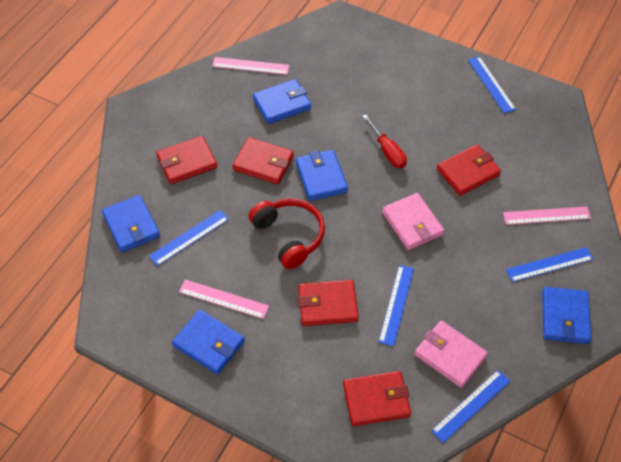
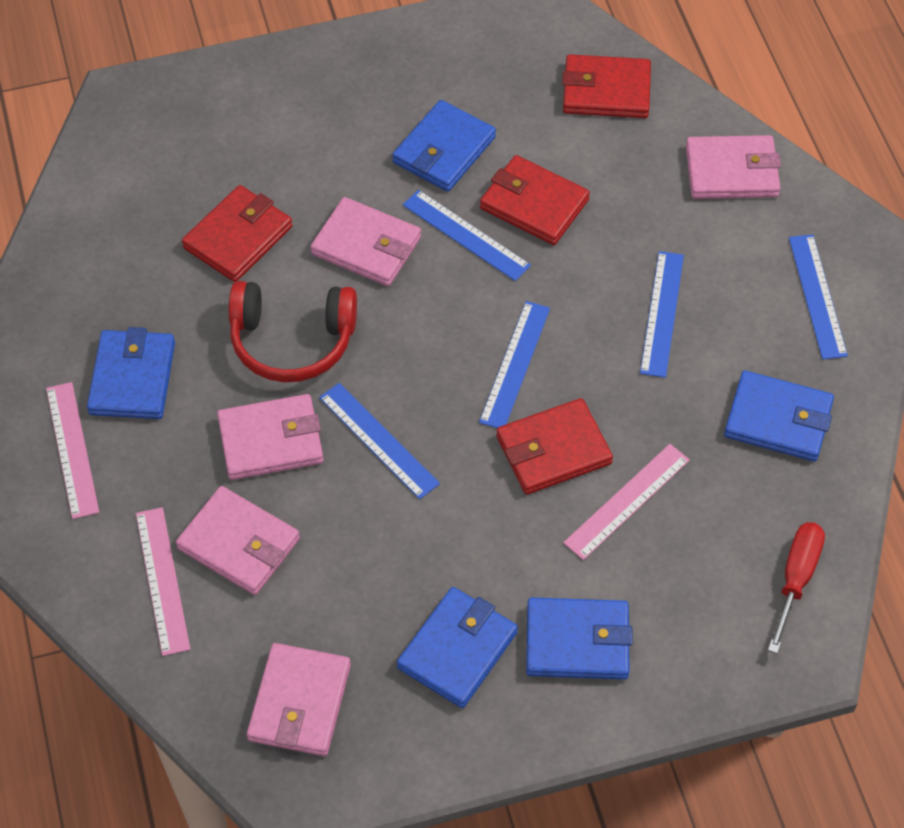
pink wallet: 2 -> 5
red wallet: 5 -> 4

